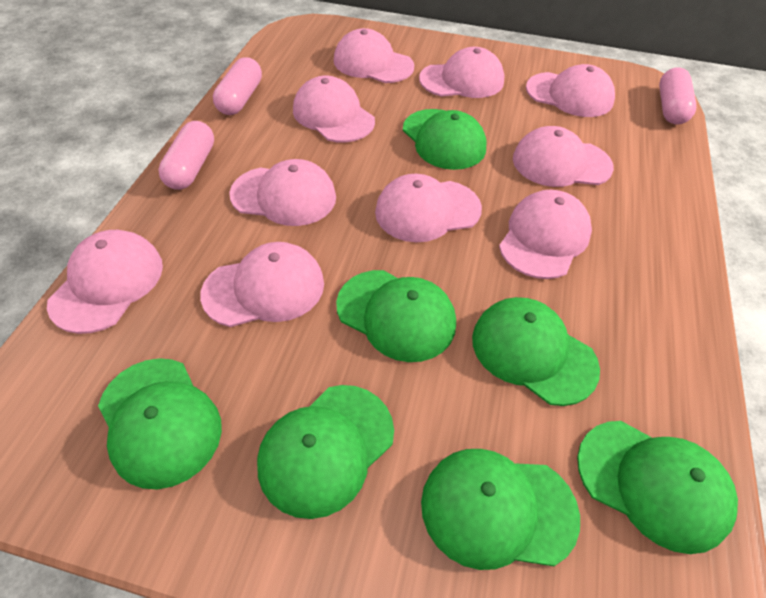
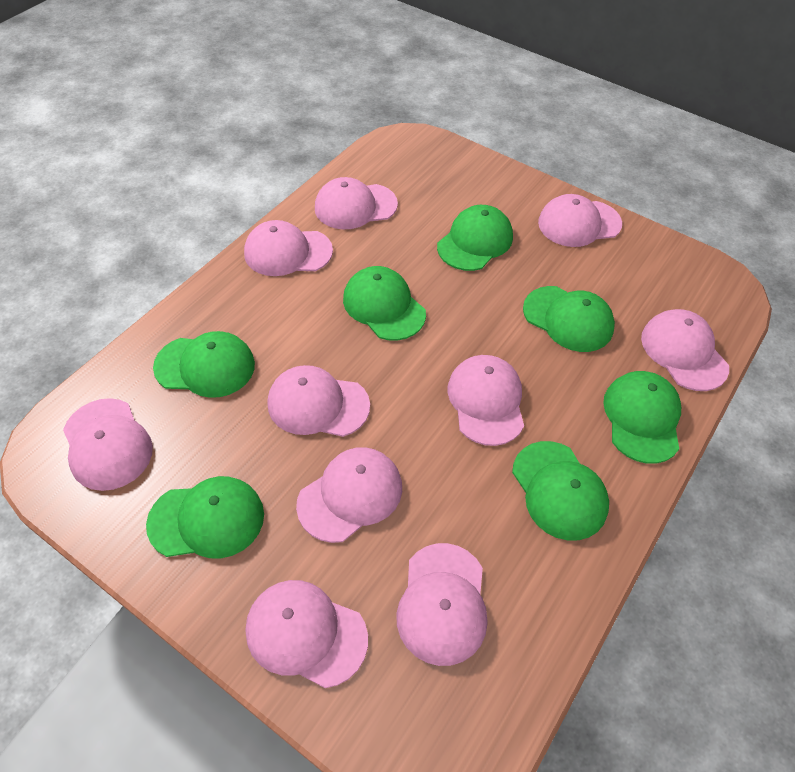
pink capsule: 3 -> 0

